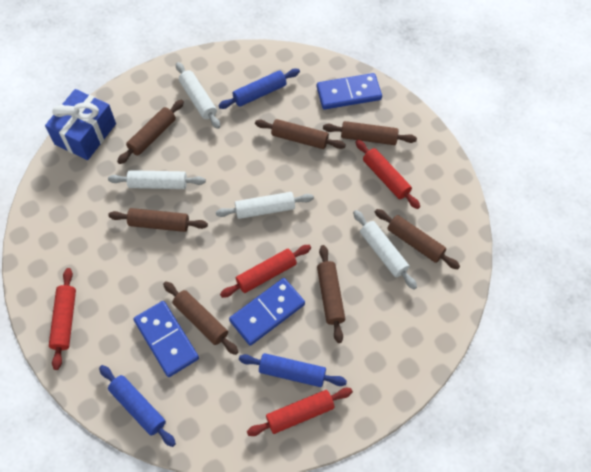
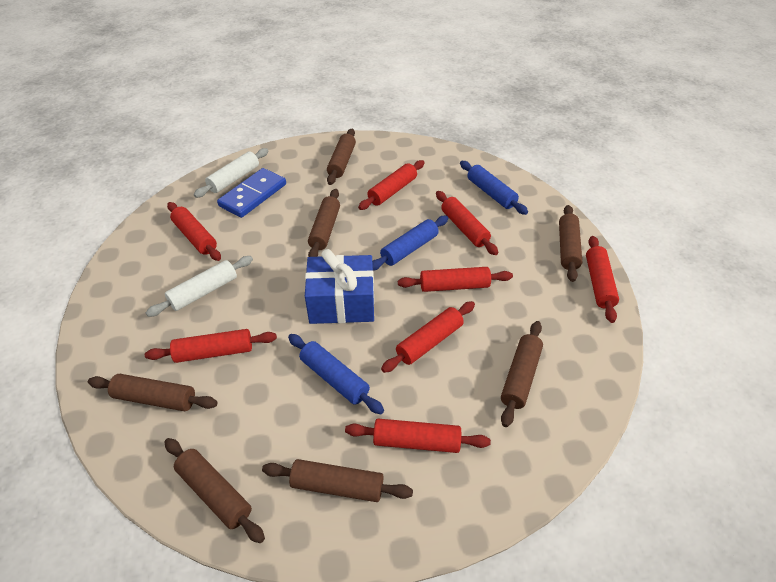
blue domino: 3 -> 1
red rolling pin: 4 -> 8
white rolling pin: 4 -> 2

